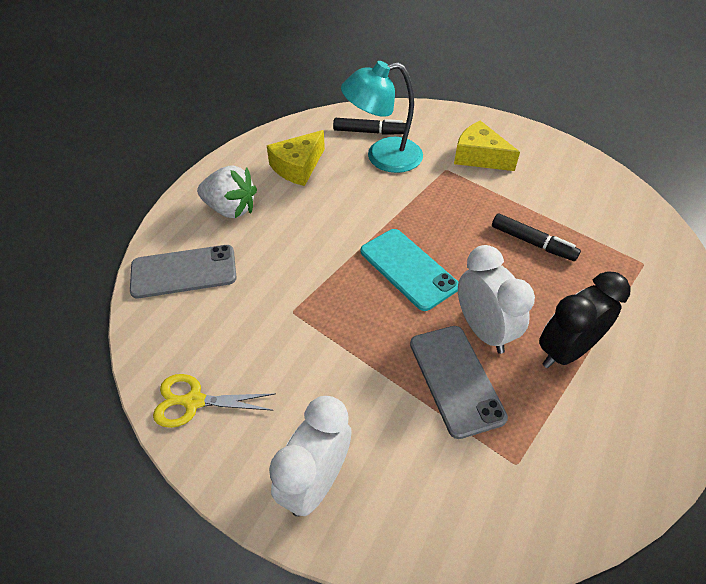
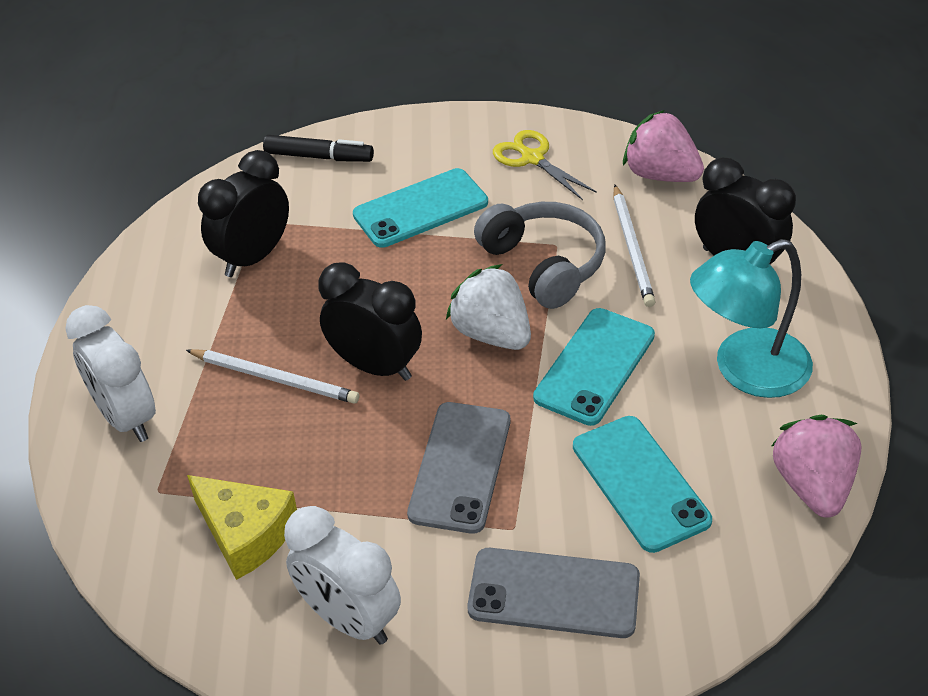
black clock: 1 -> 3
black marker: 2 -> 1
grey headphones: 0 -> 1
pink strawberry: 0 -> 2
turquoise phone: 1 -> 3
white pencil: 0 -> 2
yellow cheese: 2 -> 1

